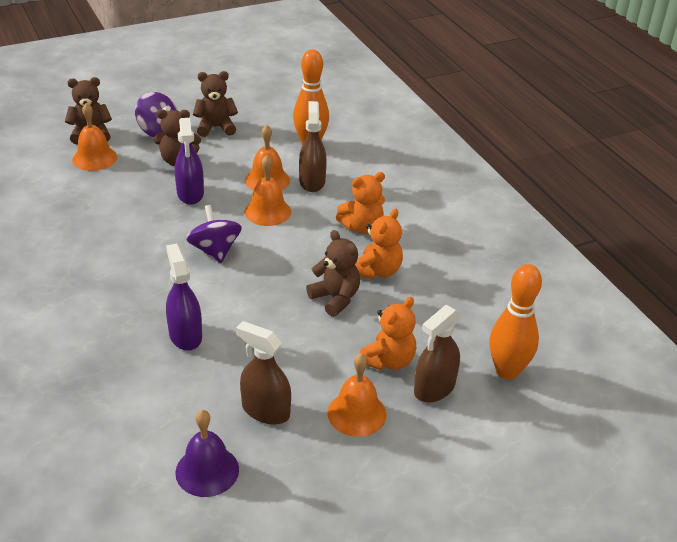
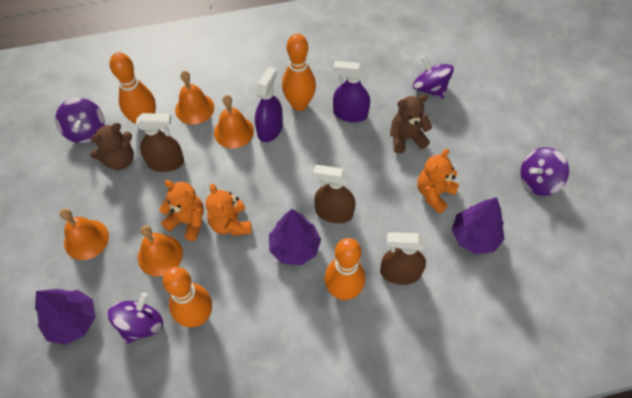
brown teddy bear: 4 -> 2
orange bowling pin: 2 -> 4
purple bell: 1 -> 0
purple spinning top: 2 -> 4
purple tree: 0 -> 3

